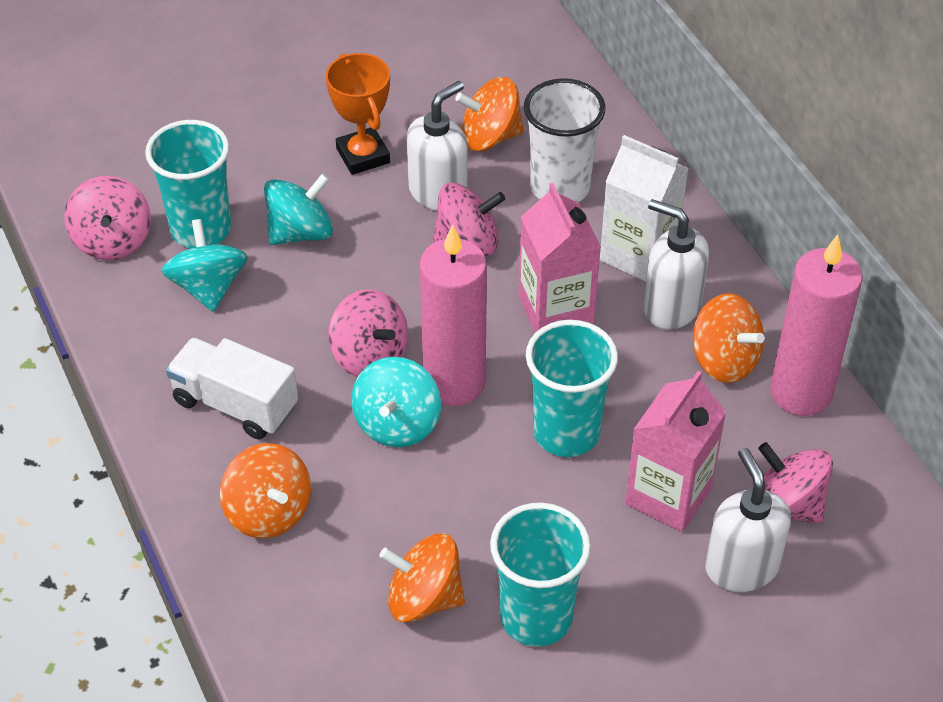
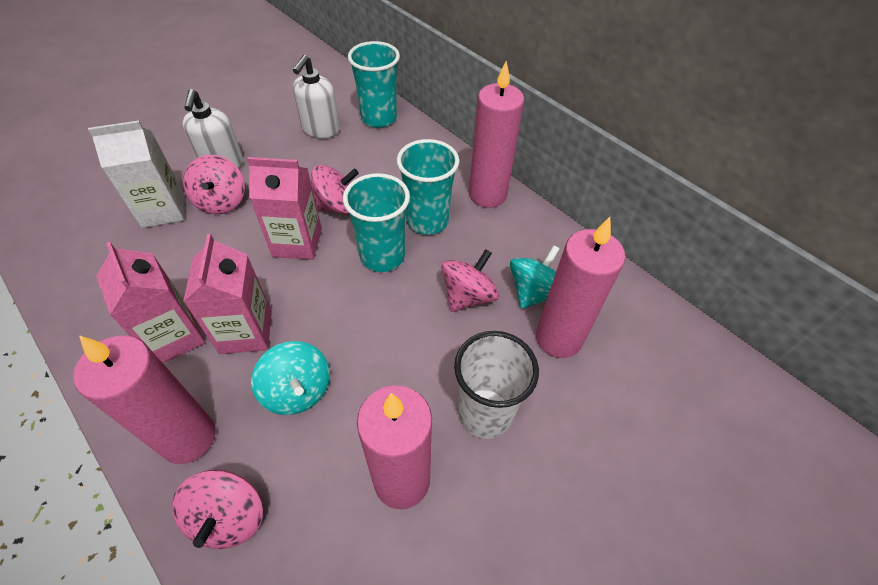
orange spinning top: 4 -> 0
orange trophy: 1 -> 0
pink candle: 2 -> 4
pink carton: 2 -> 3
turquoise spinning top: 3 -> 2
white soap dispenser: 3 -> 2
white truck: 1 -> 0

